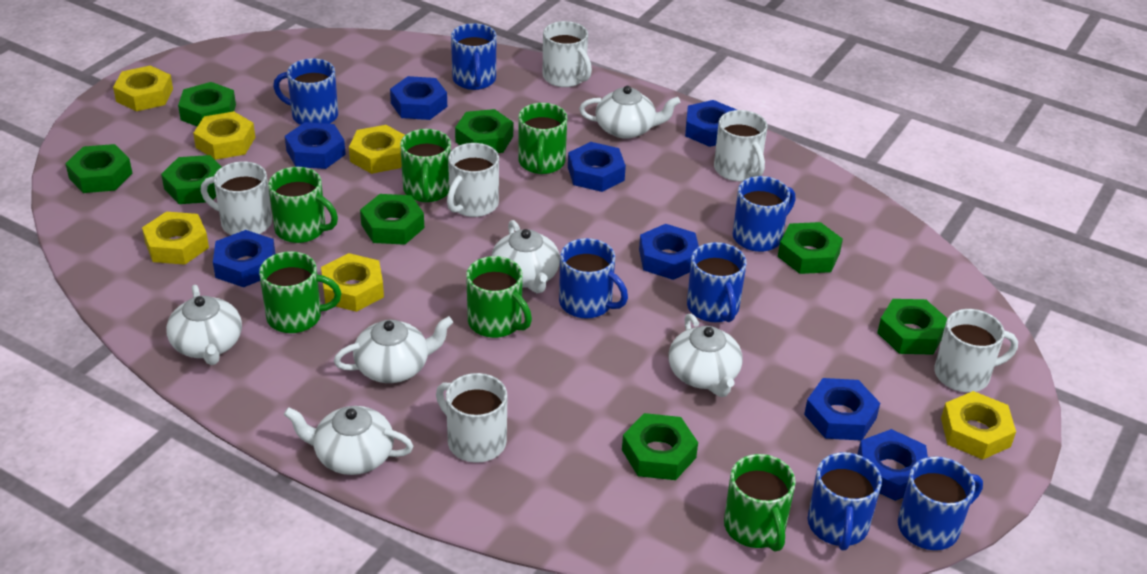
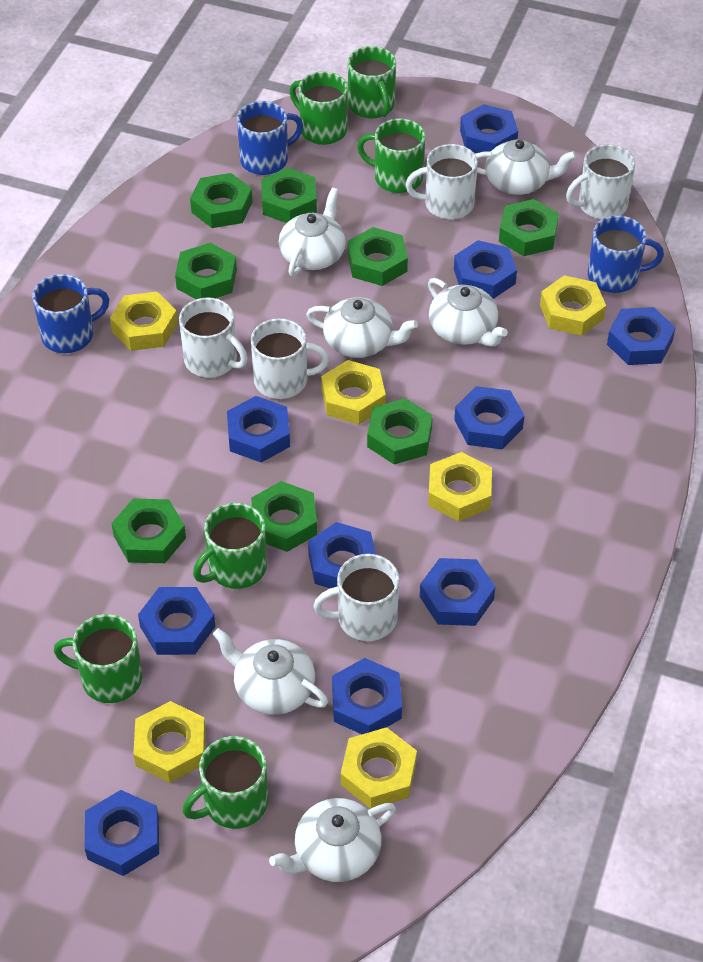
blue mug: 7 -> 3
blue nut: 8 -> 10
white mug: 6 -> 5

